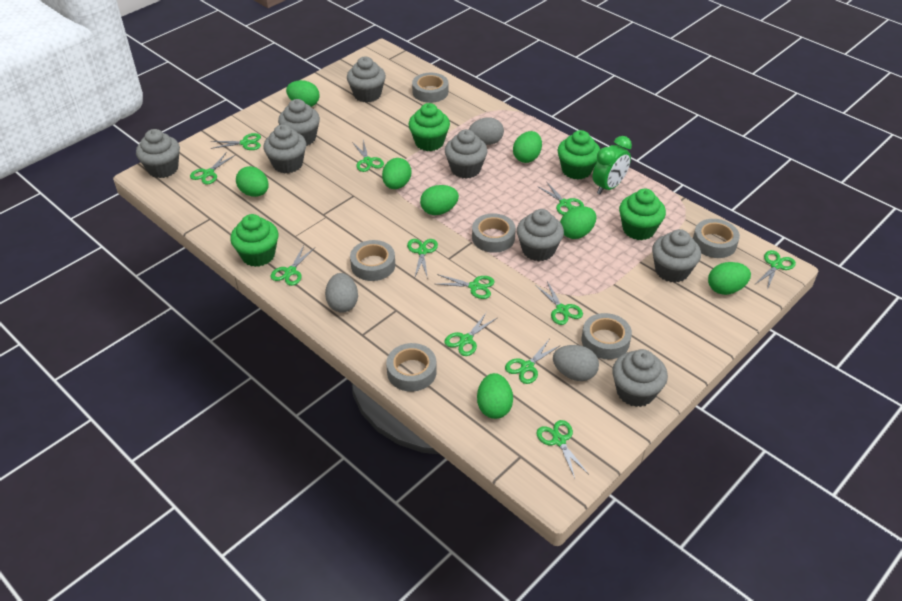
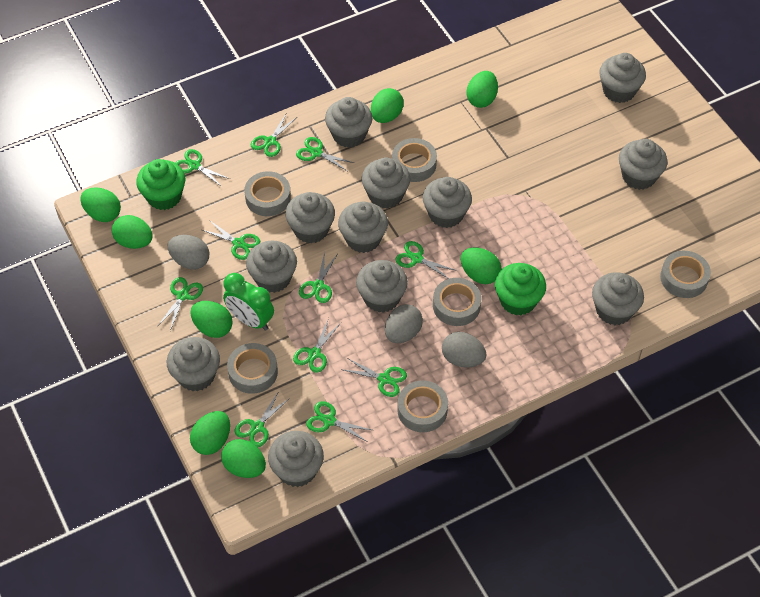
green cupcake: 4 -> 2
green scissors: 12 -> 11
grey cupcake: 8 -> 12

